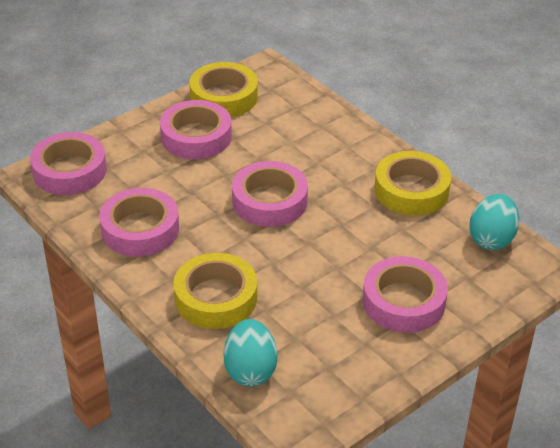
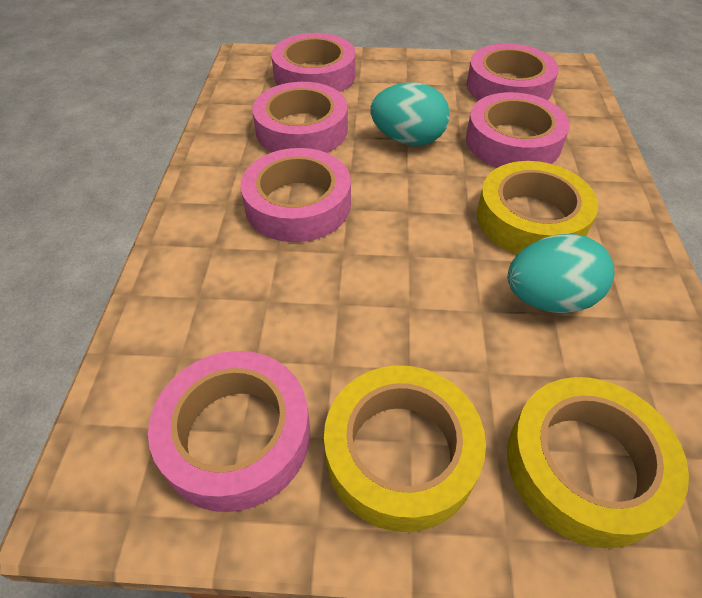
pink tape: 5 -> 6

